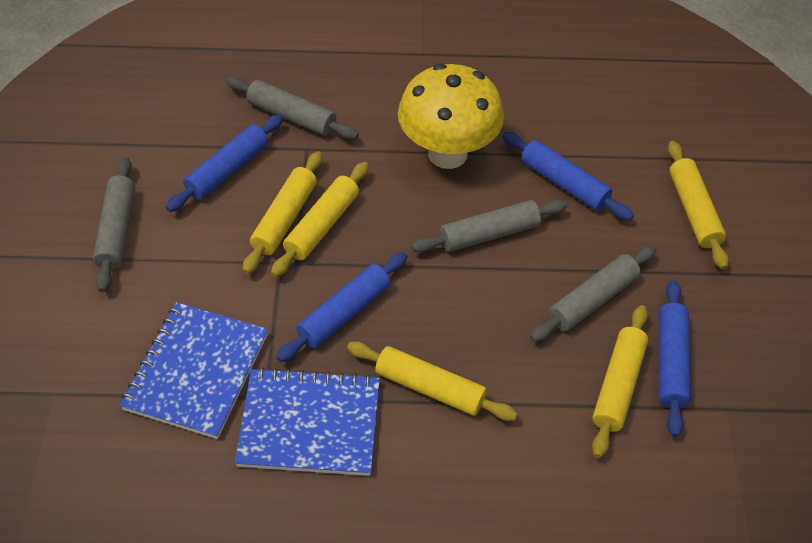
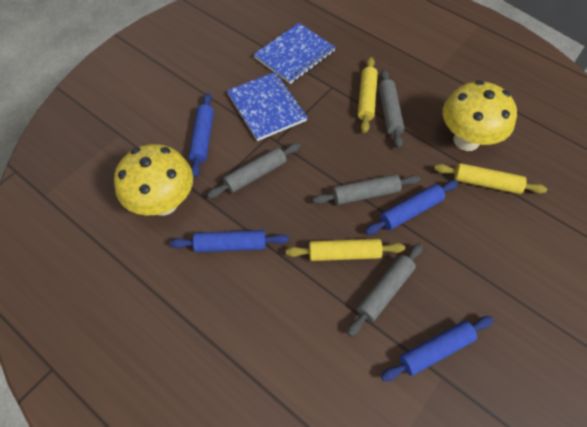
yellow mushroom: 1 -> 2
yellow rolling pin: 5 -> 3

